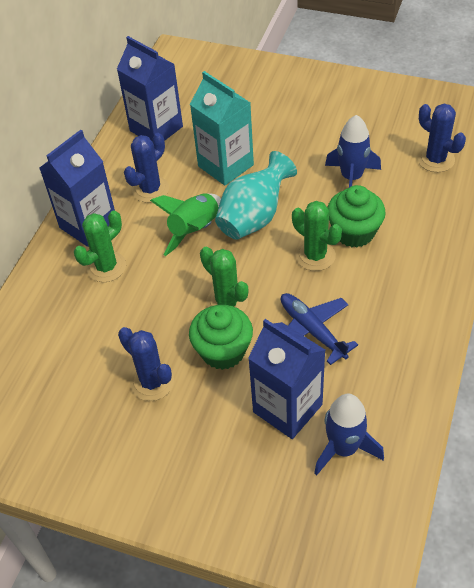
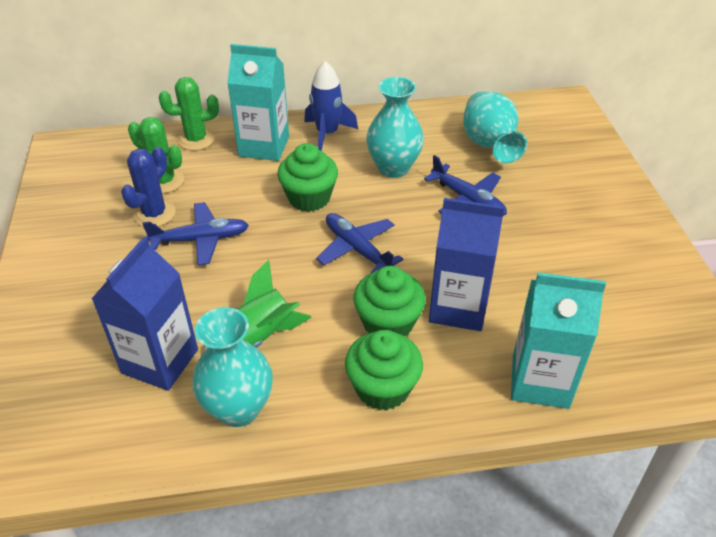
blue cactus: 3 -> 1
blue carton: 3 -> 2
blue plane: 1 -> 3
blue rocket: 2 -> 1
green cactus: 3 -> 2
green cupcake: 2 -> 3
turquoise carton: 1 -> 2
turquoise vase: 1 -> 3

